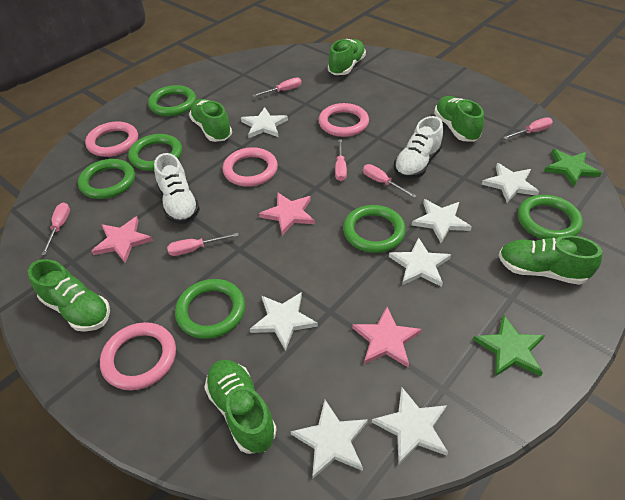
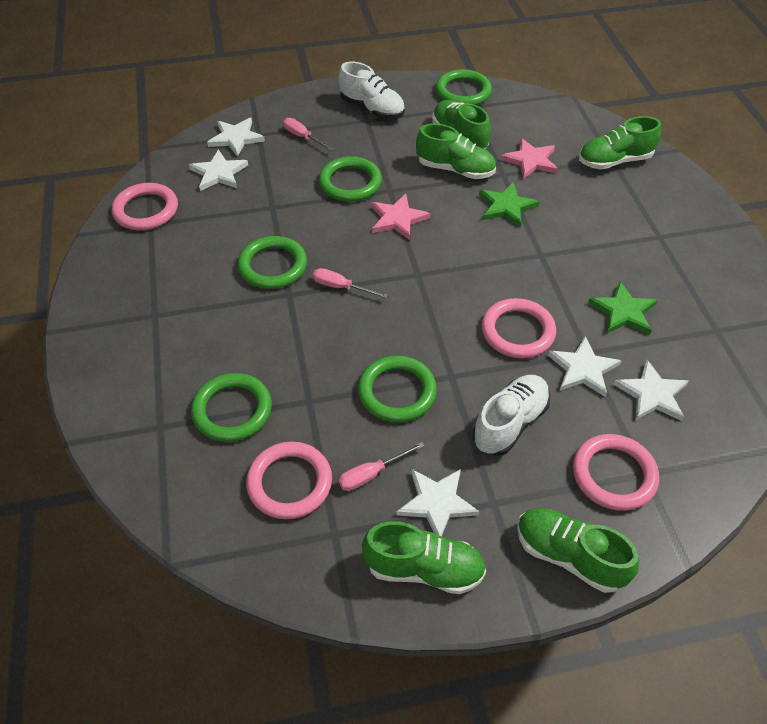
green ring: 6 -> 5
green shoe: 6 -> 5
pink screwdriver: 6 -> 3
pink star: 3 -> 2
white star: 7 -> 5

